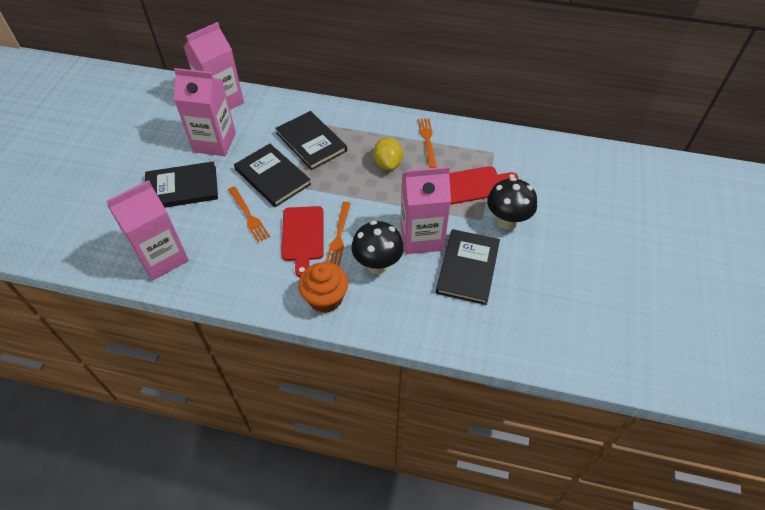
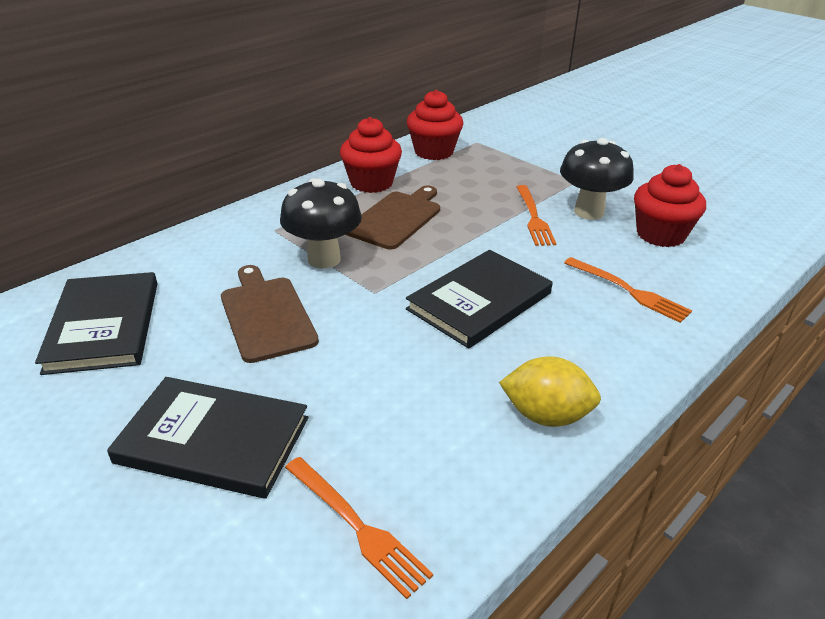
black book: 4 -> 3
brown cutting board: 0 -> 2
orange cupcake: 1 -> 0
pink carton: 4 -> 0
red cupcake: 0 -> 3
red cutting board: 2 -> 0

